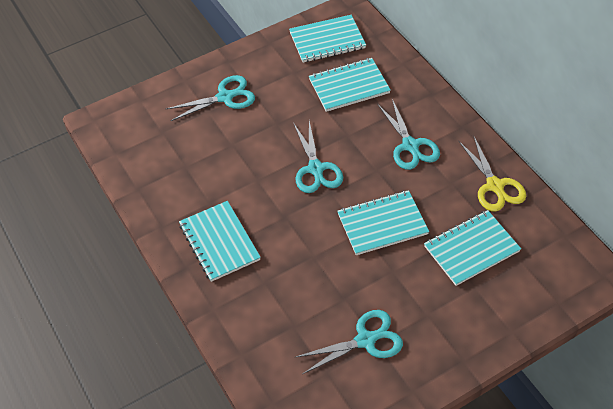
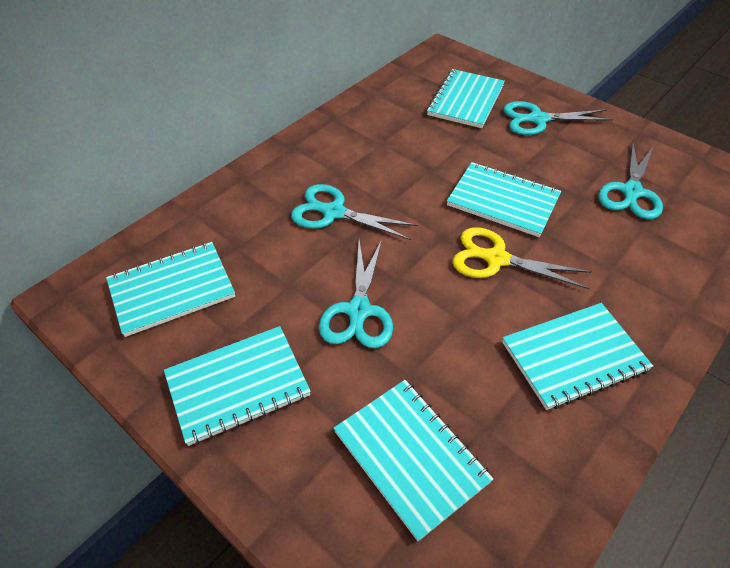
turquoise notebook: 5 -> 6

